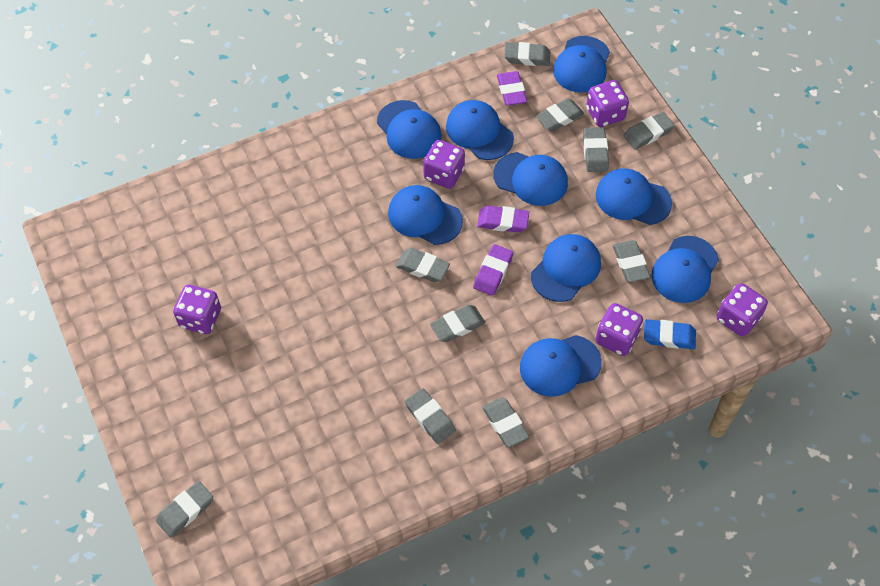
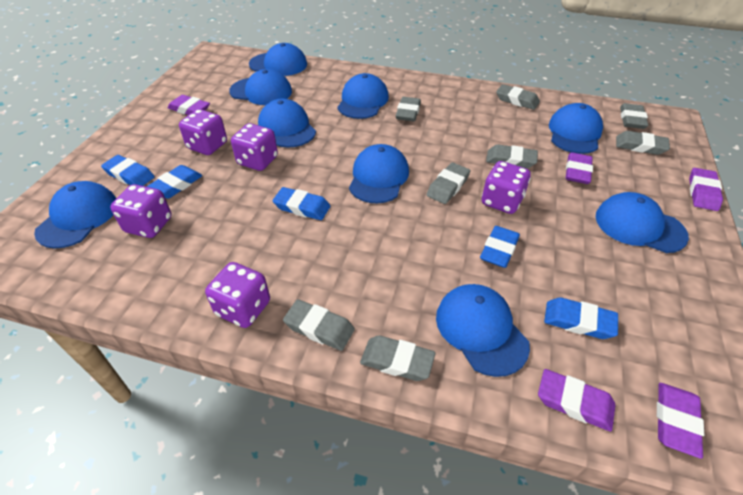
blue eraser: 1 -> 5
grey eraser: 10 -> 8
purple eraser: 3 -> 5

